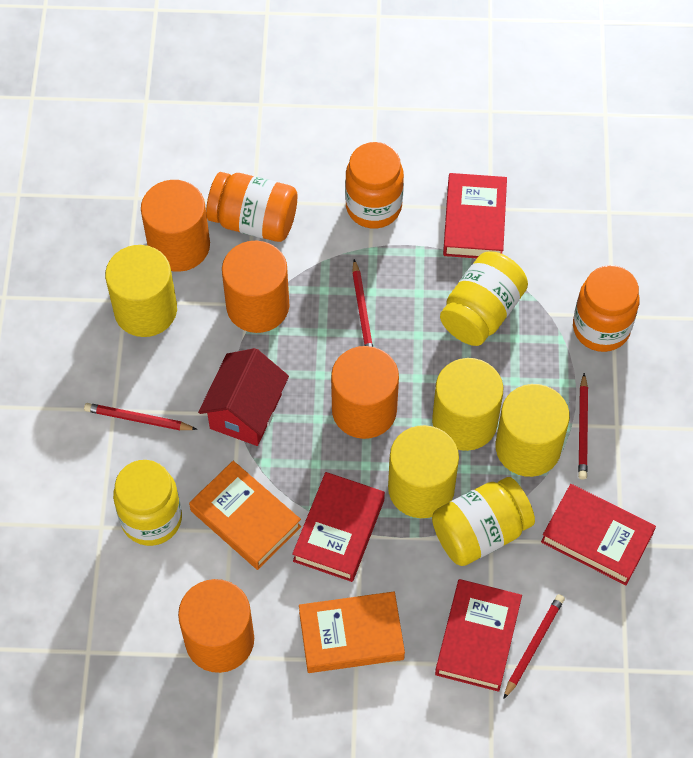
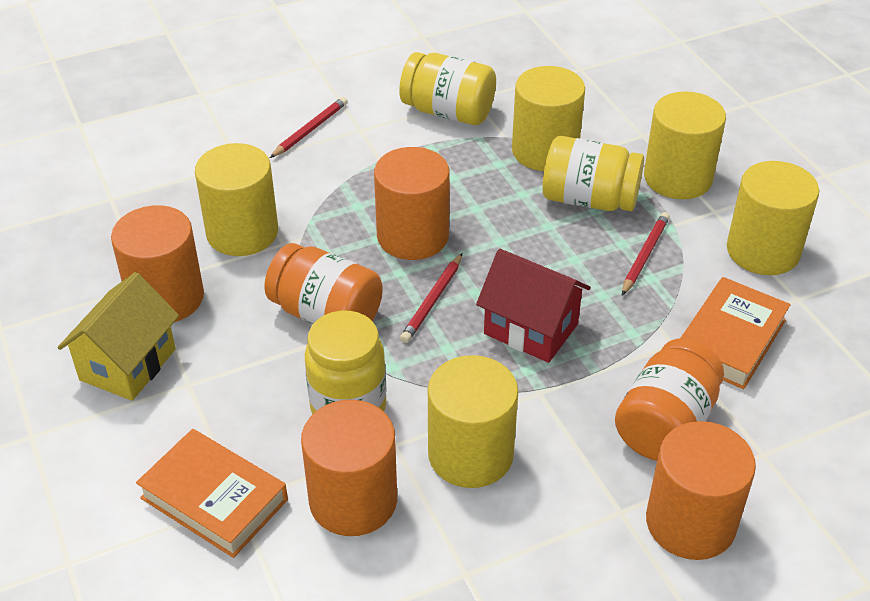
orange jar: 3 -> 2
red book: 4 -> 0
red pencil: 4 -> 3
yellow cylinder: 4 -> 5
yellow house: 0 -> 1

